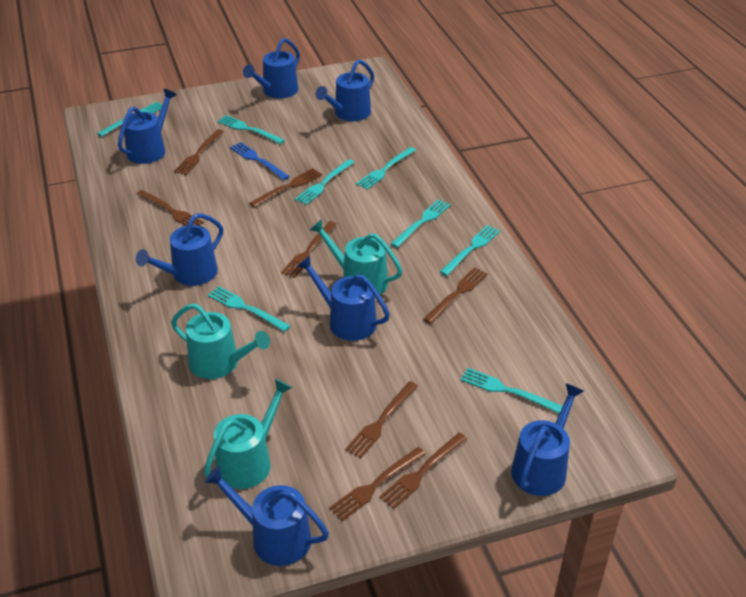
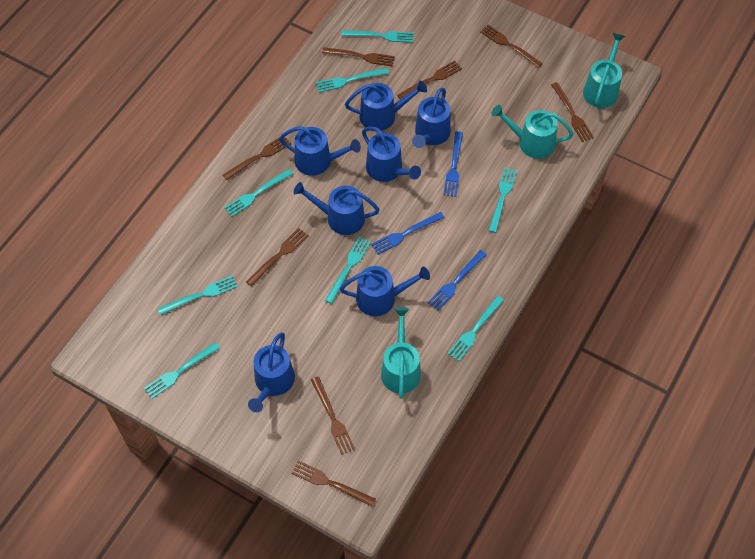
blue fork: 1 -> 3

